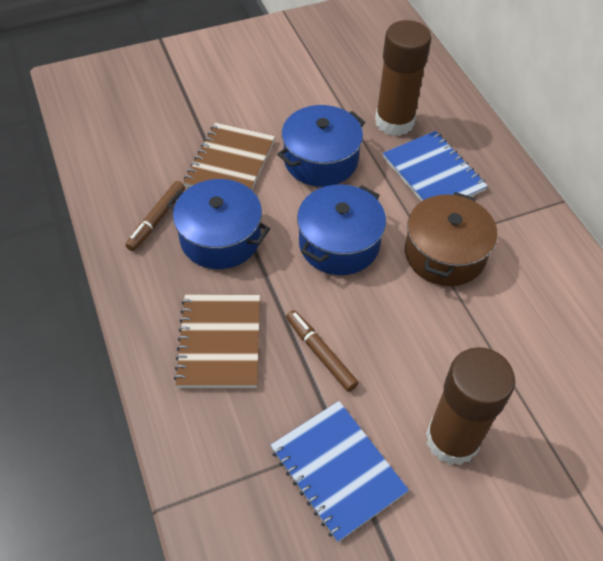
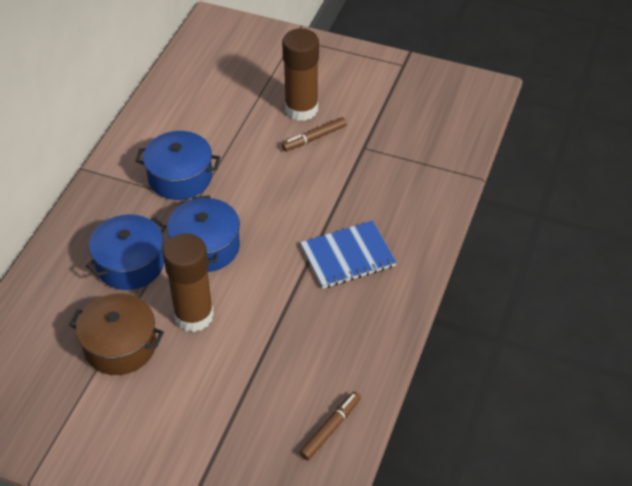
blue notebook: 2 -> 1
brown notebook: 2 -> 0

